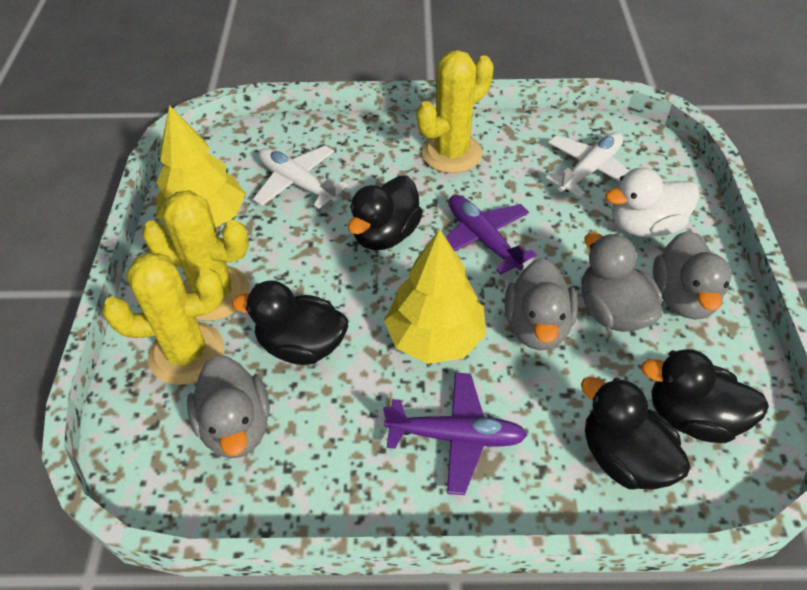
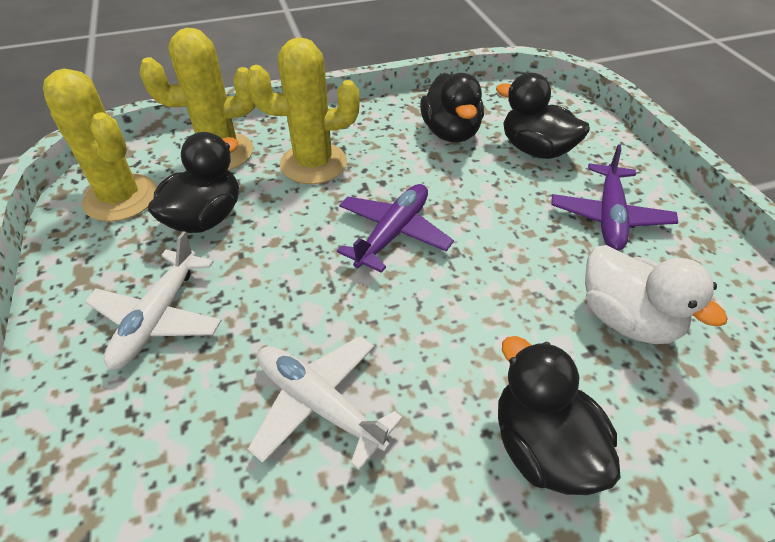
grey duck: 4 -> 0
yellow tree: 2 -> 0

